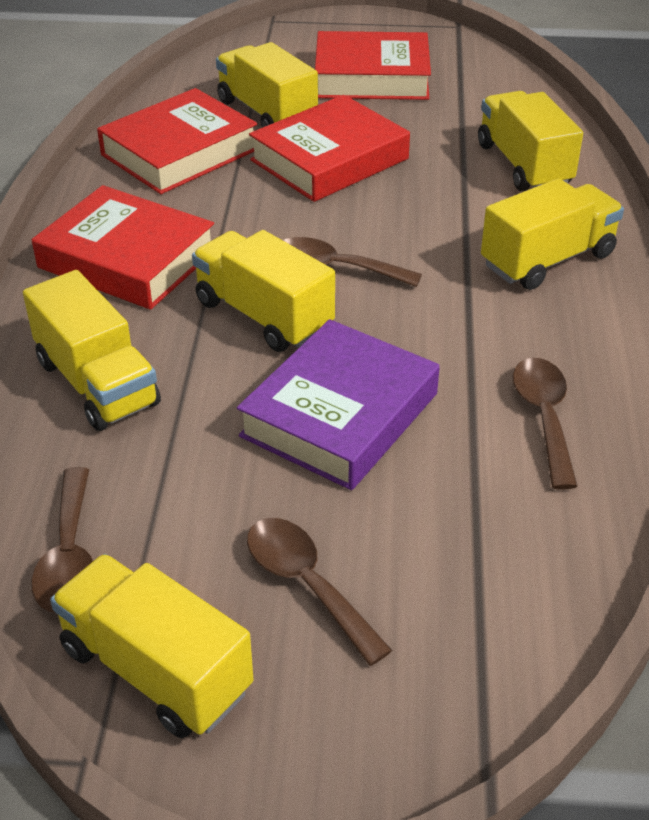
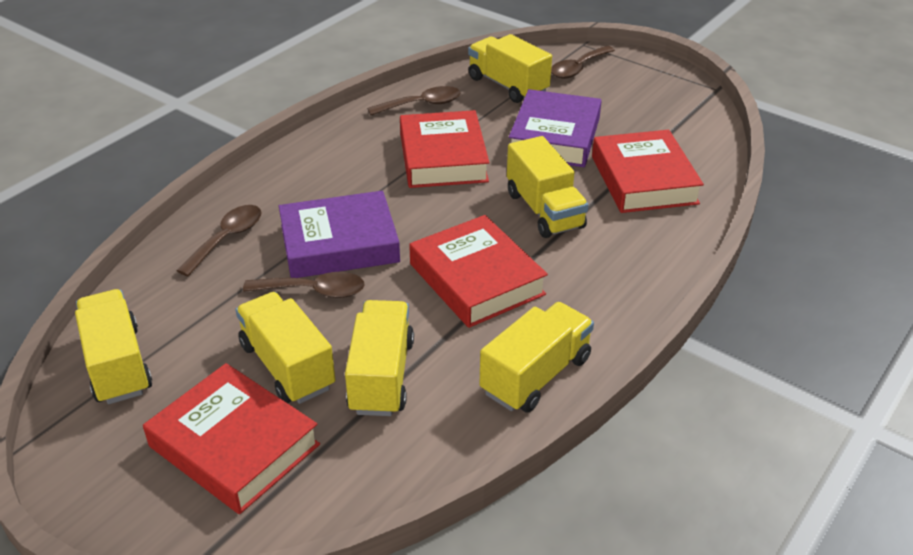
purple book: 1 -> 2

